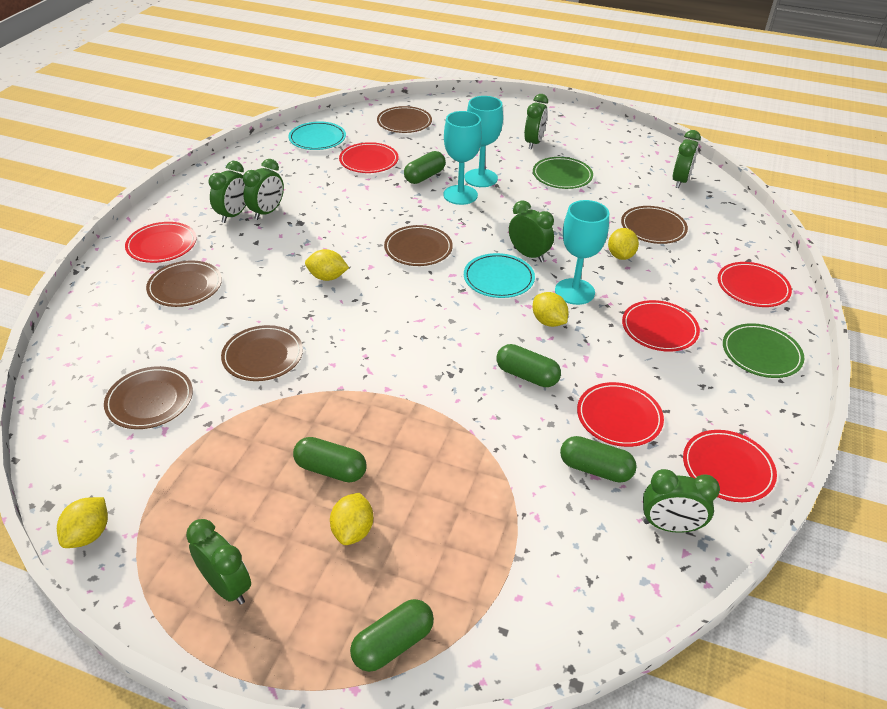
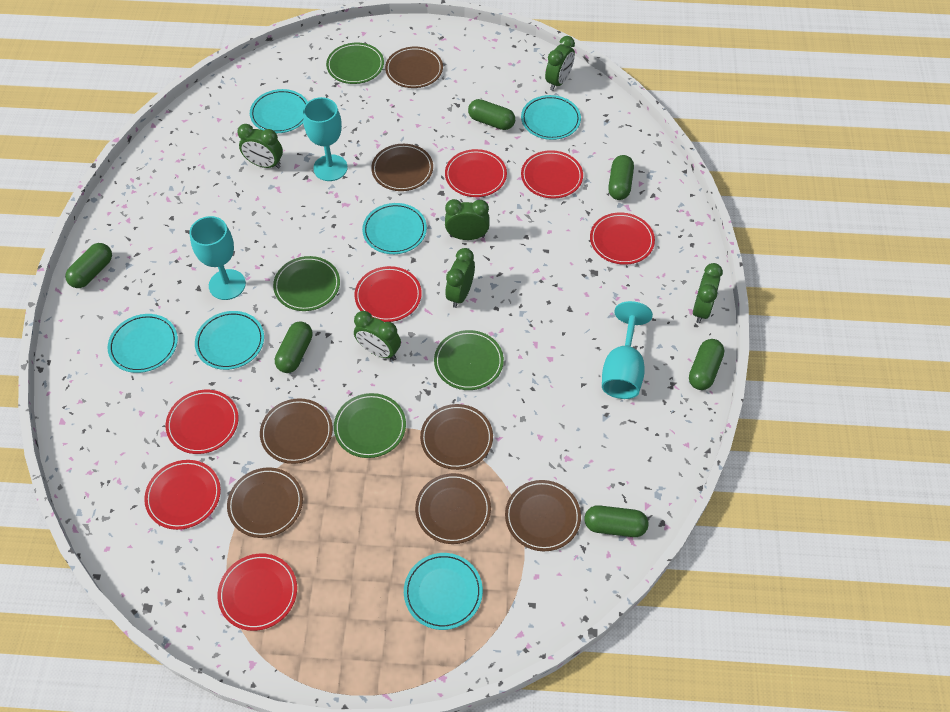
brown plate: 6 -> 7
green capsule: 5 -> 6
green clock: 7 -> 6
green plate: 2 -> 4
red plate: 6 -> 7
turquoise plate: 2 -> 6
yellow lemon: 5 -> 0

